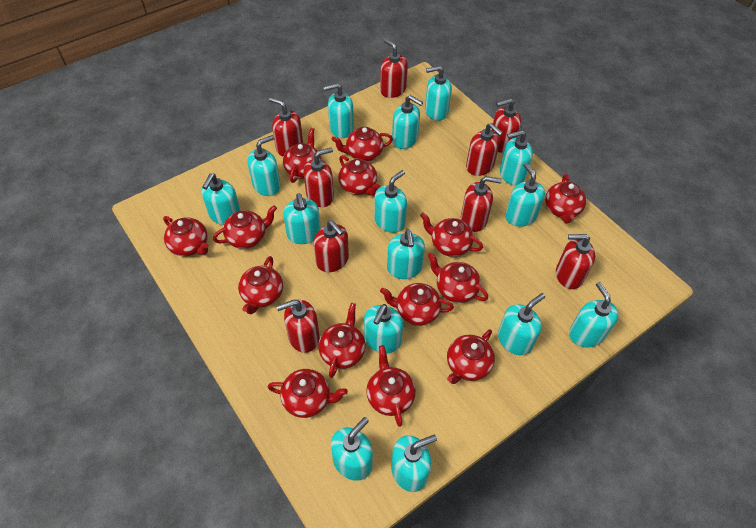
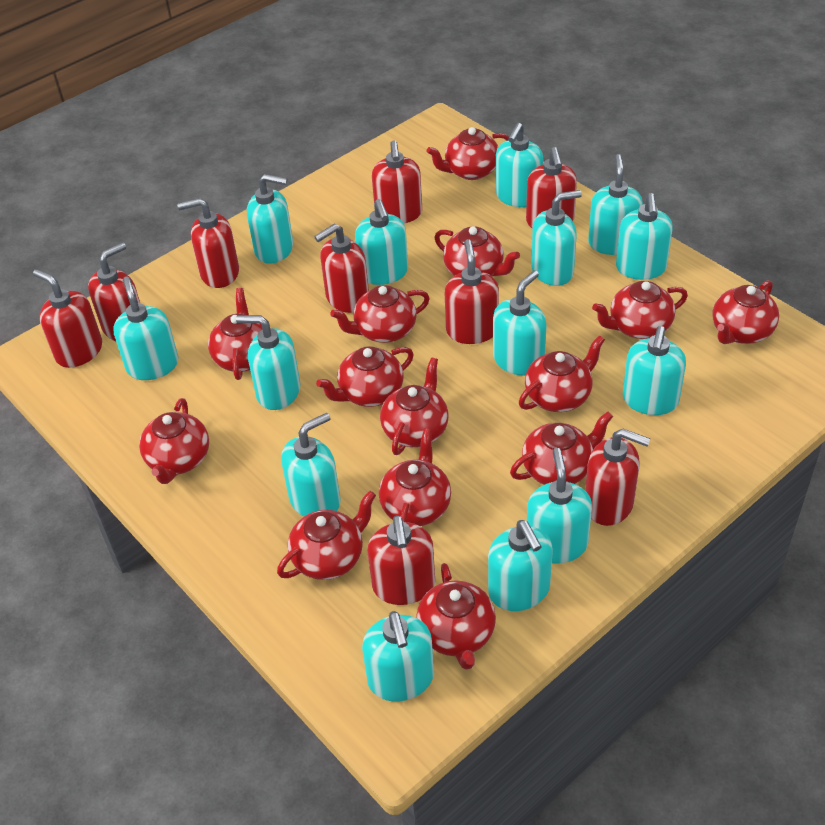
turquoise soap dispenser: 15 -> 14

